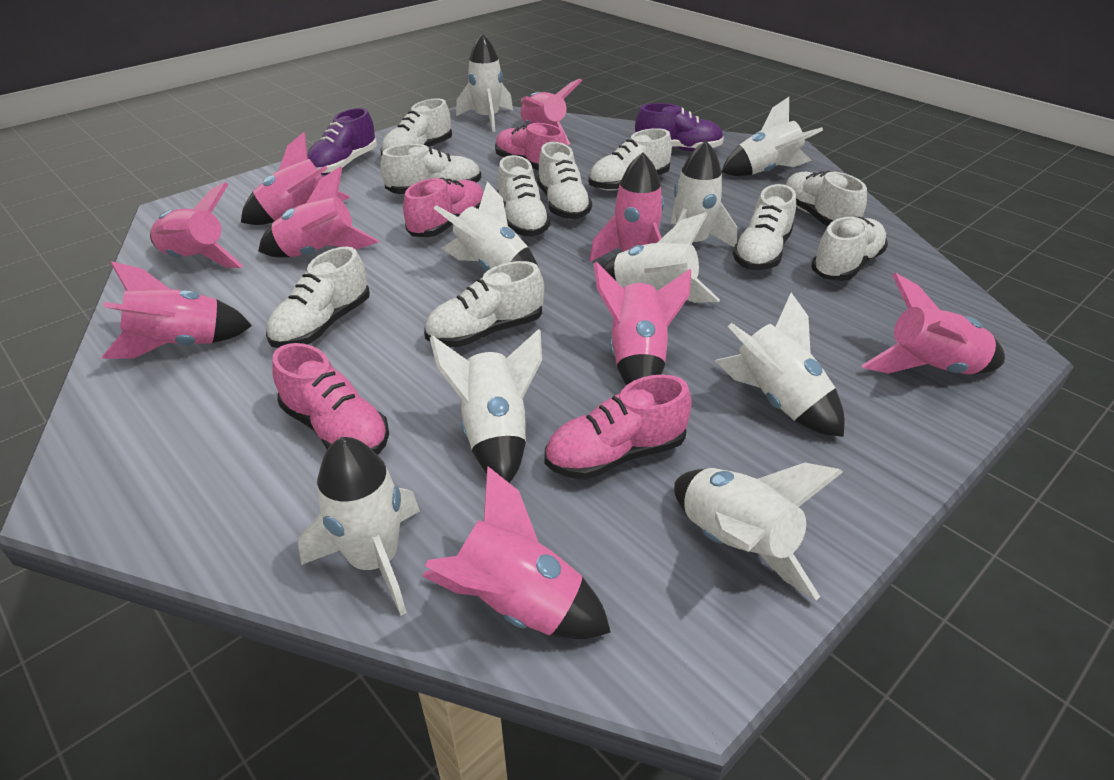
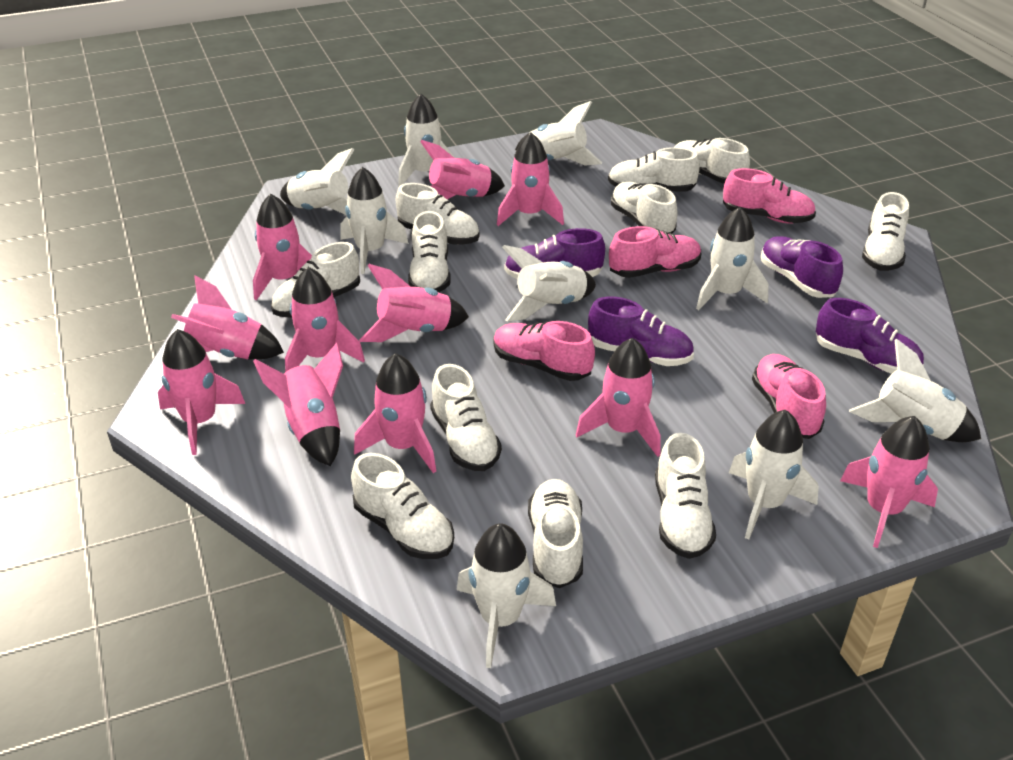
pink rocket: 9 -> 11
purple shoe: 2 -> 4
white shoe: 10 -> 11

